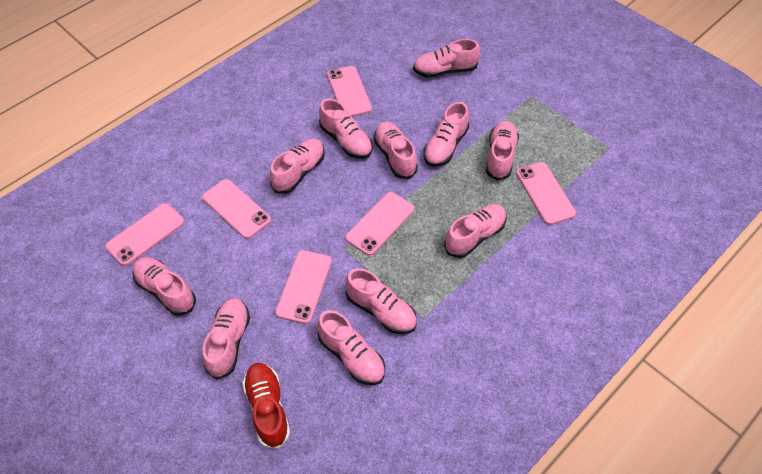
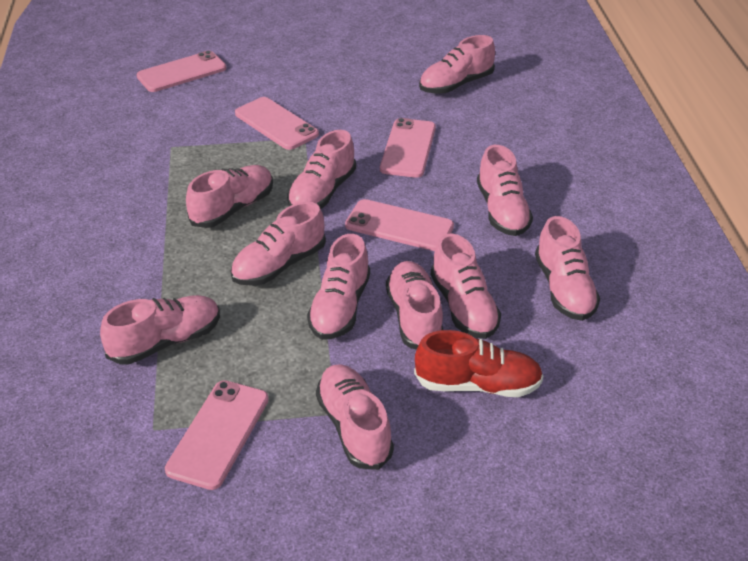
pink phone: 6 -> 5

